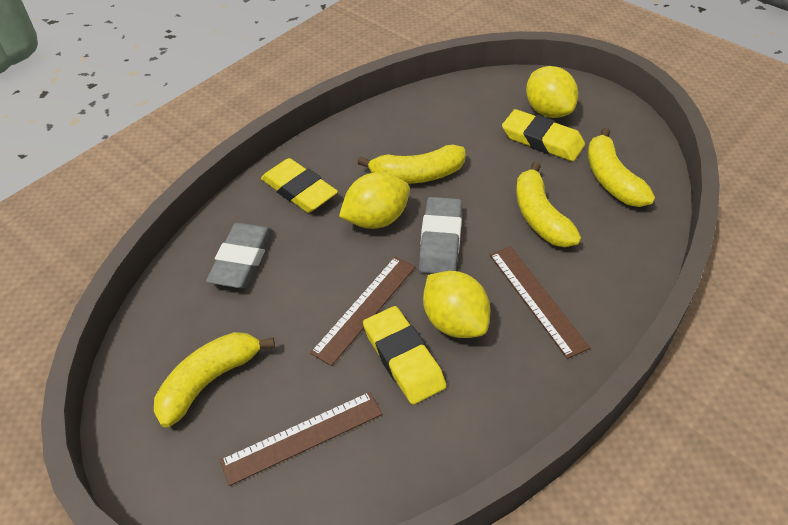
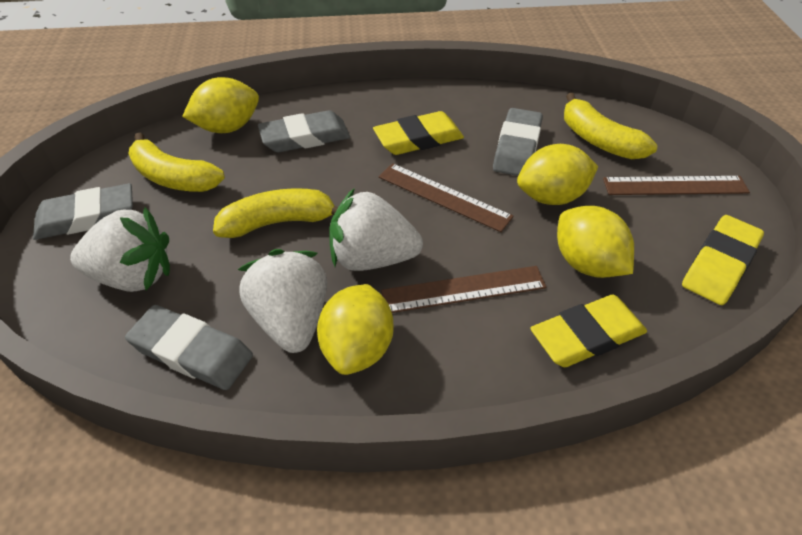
grey eraser: 2 -> 4
white strawberry: 0 -> 3
yellow banana: 4 -> 3
yellow lemon: 3 -> 4

